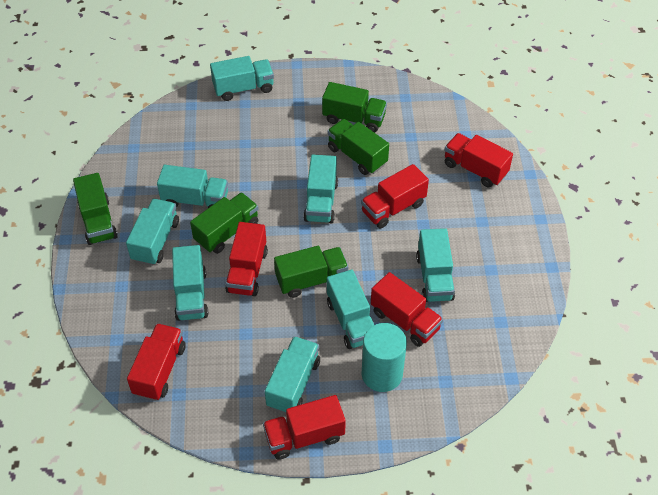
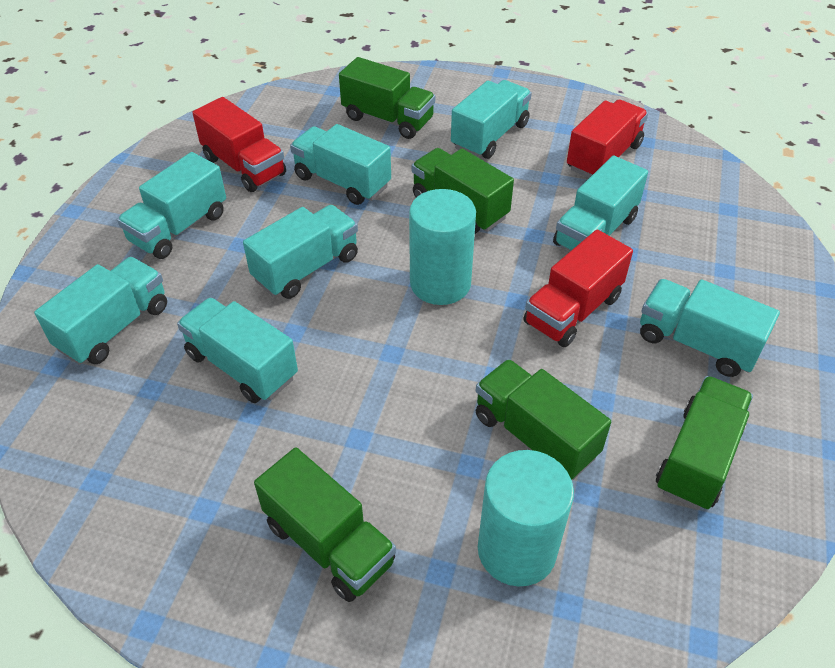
red truck: 6 -> 3
turquoise cylinder: 1 -> 2

